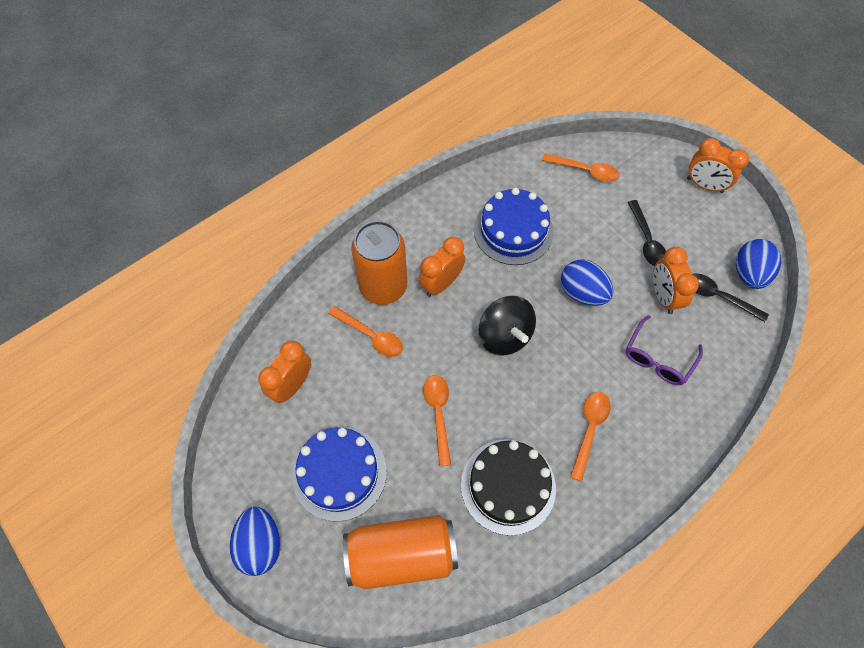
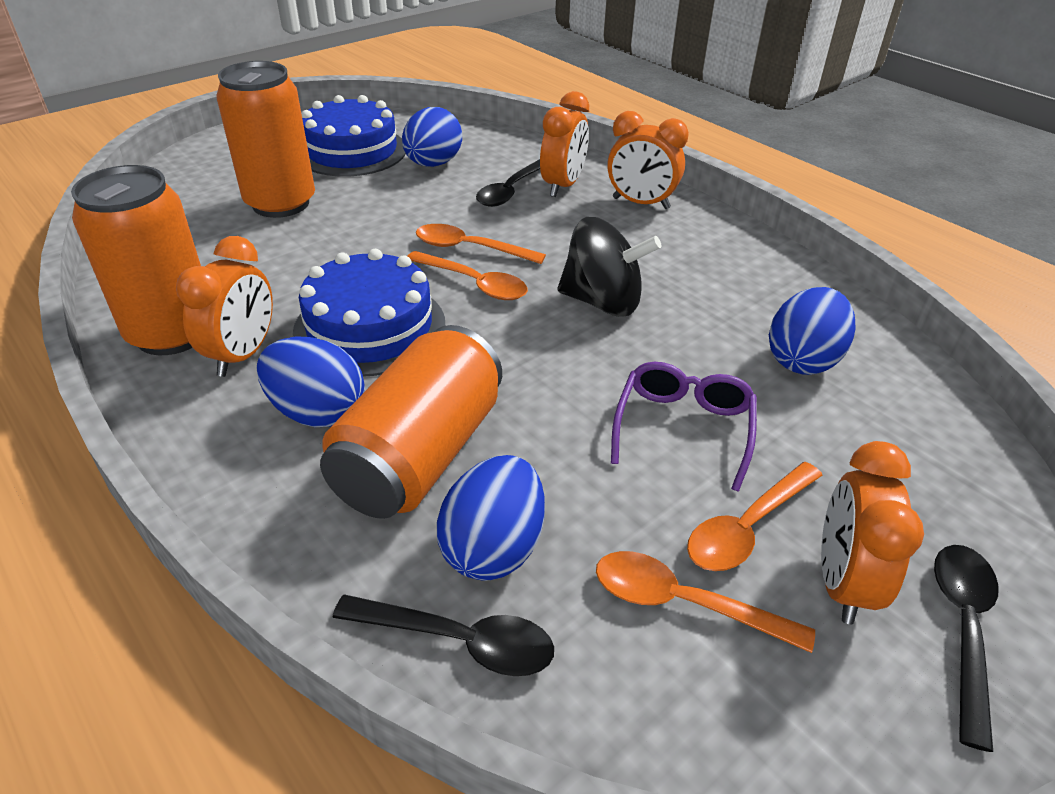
black cake: 1 -> 0
black spoon: 2 -> 3
blue egg: 3 -> 4
orange can: 2 -> 3

